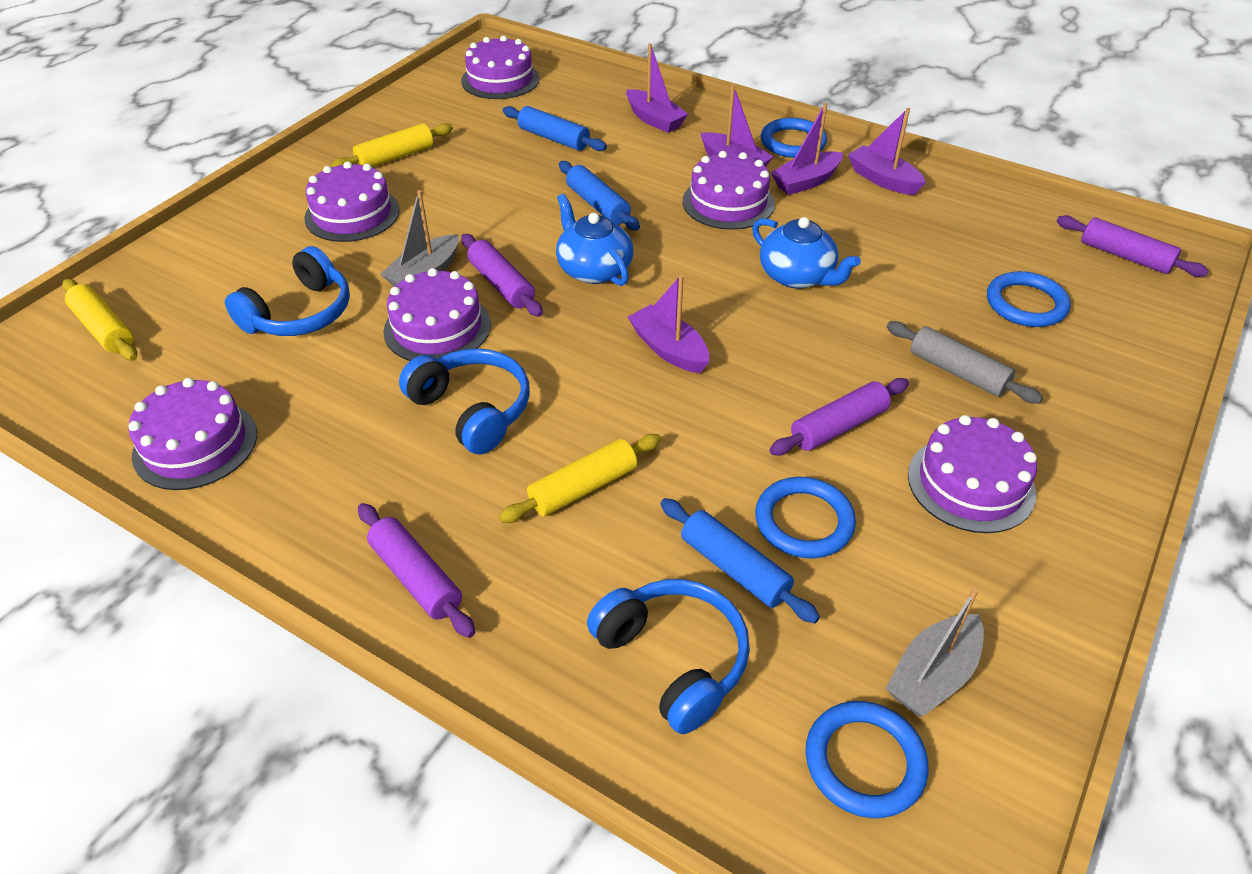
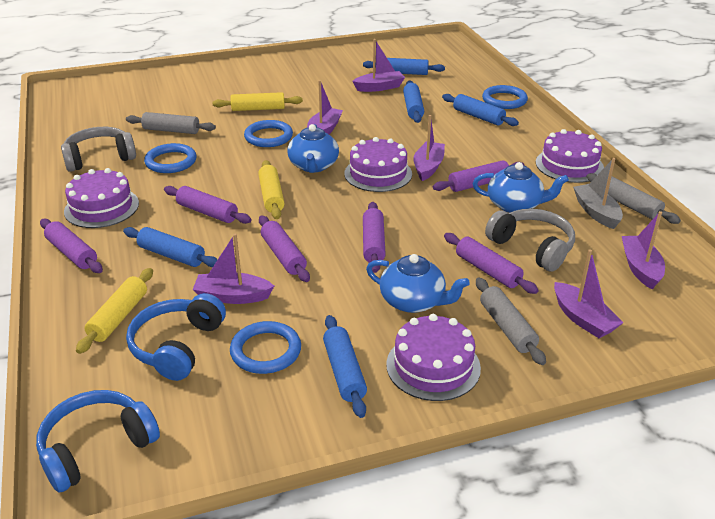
blue headphones: 3 -> 2
blue rolling pin: 3 -> 5
blue teapot: 2 -> 3
grey boat: 2 -> 1
grey headphones: 0 -> 2
grey rolling pin: 1 -> 3
purple boat: 5 -> 6
purple cake: 6 -> 4
purple rolling pin: 4 -> 6

